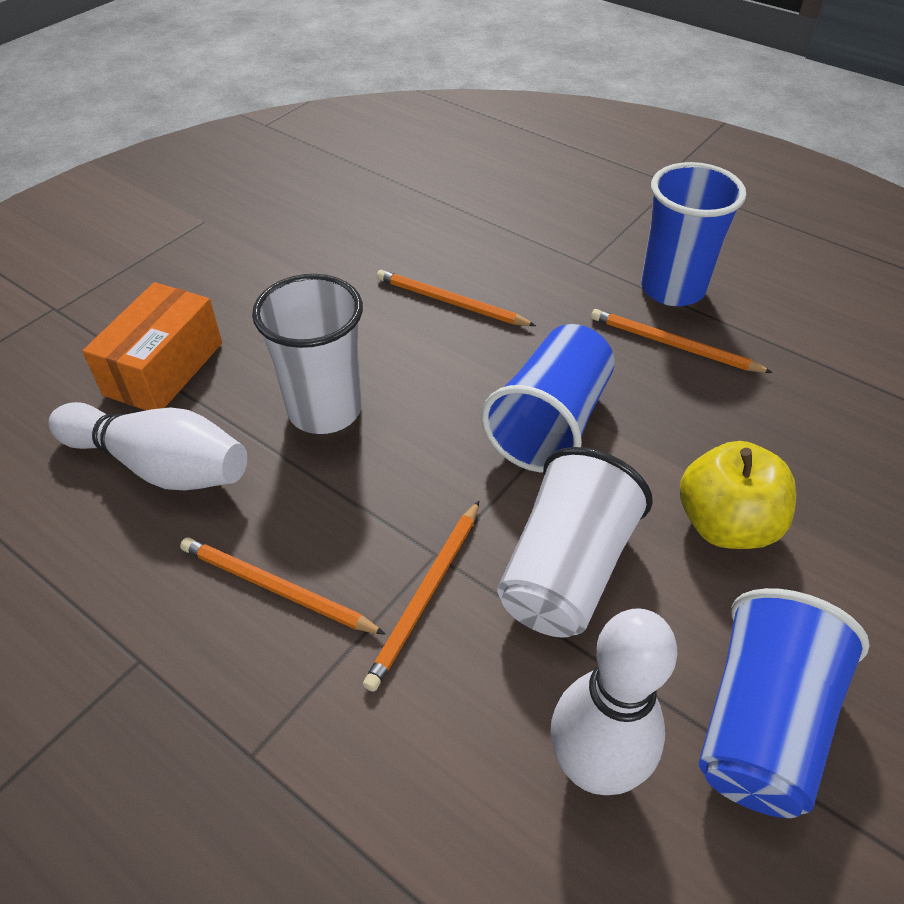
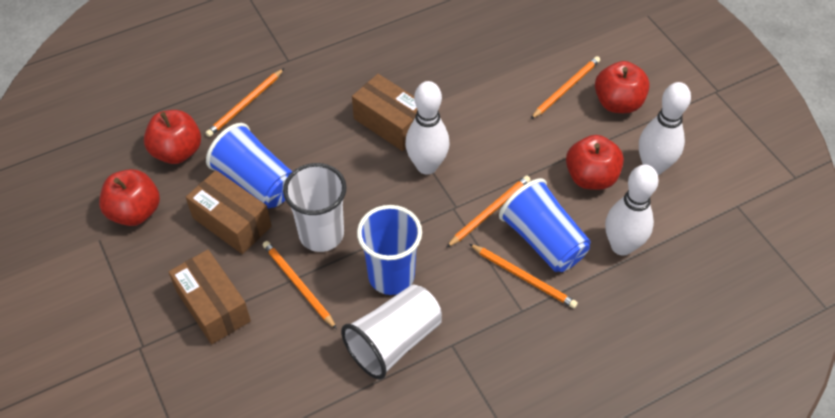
brown box: 0 -> 3
orange box: 1 -> 0
orange pencil: 4 -> 5
red apple: 0 -> 4
white bowling pin: 2 -> 3
yellow apple: 1 -> 0

